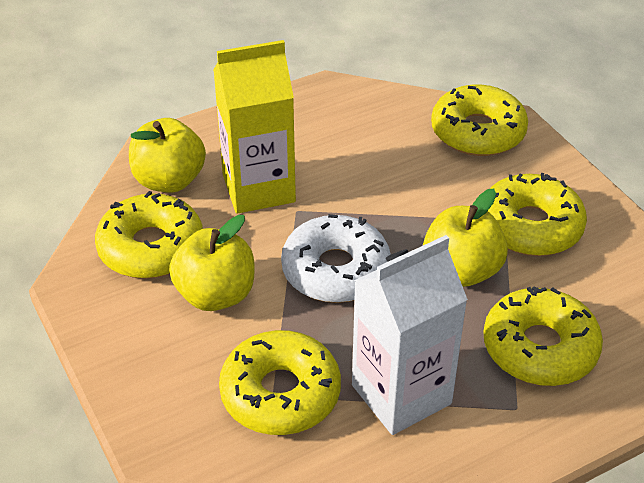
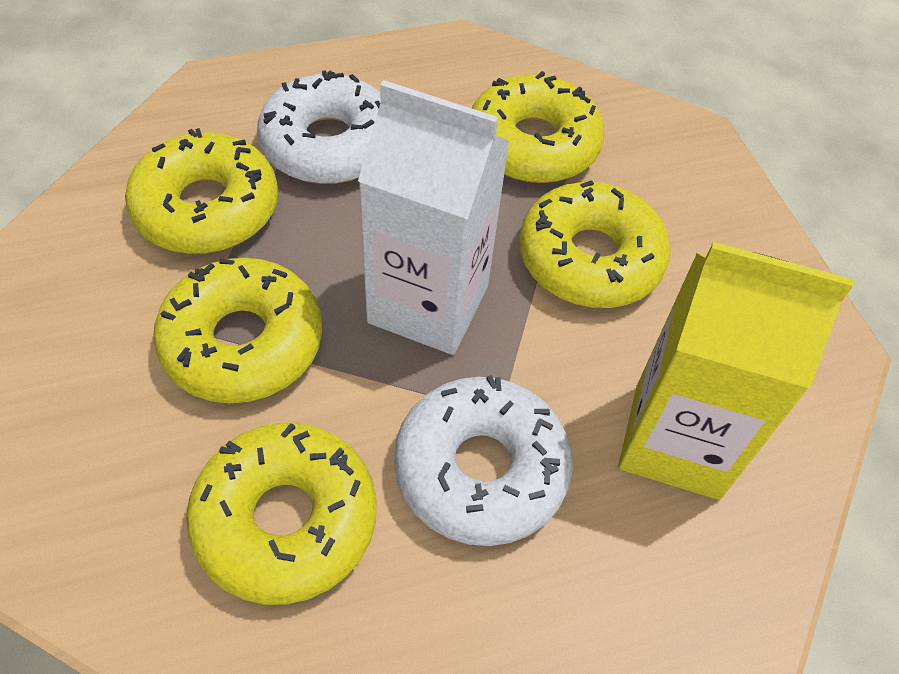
white donut: 1 -> 2
yellow apple: 3 -> 0

